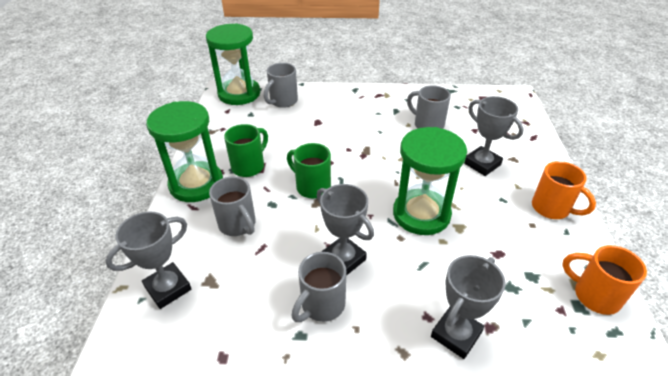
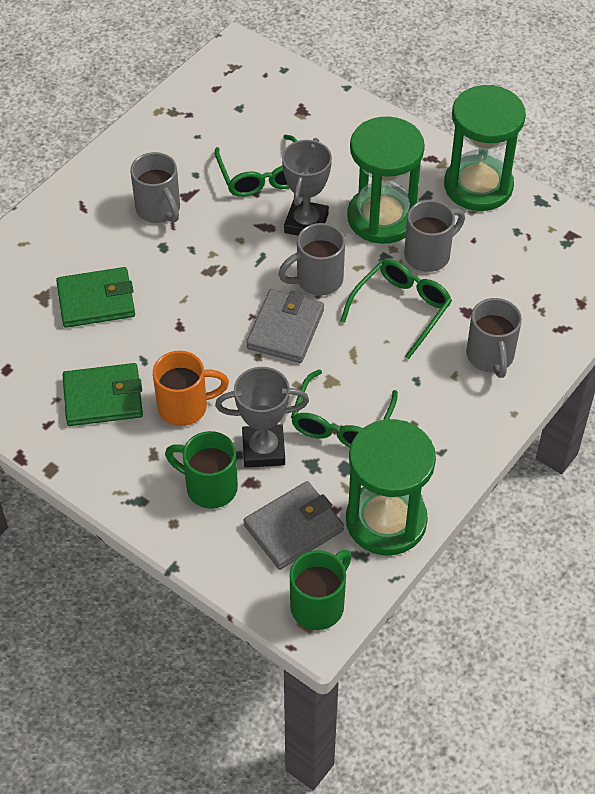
green glasses: 0 -> 3
green wallet: 0 -> 2
grey trophy: 4 -> 2
grey wallet: 0 -> 2
orange mug: 2 -> 1

